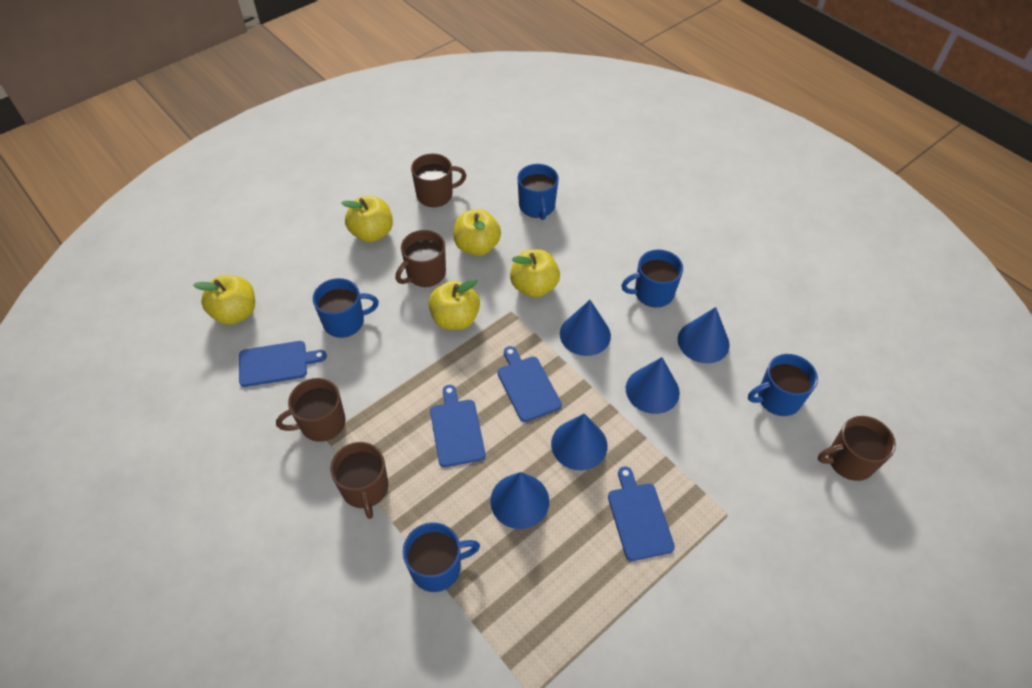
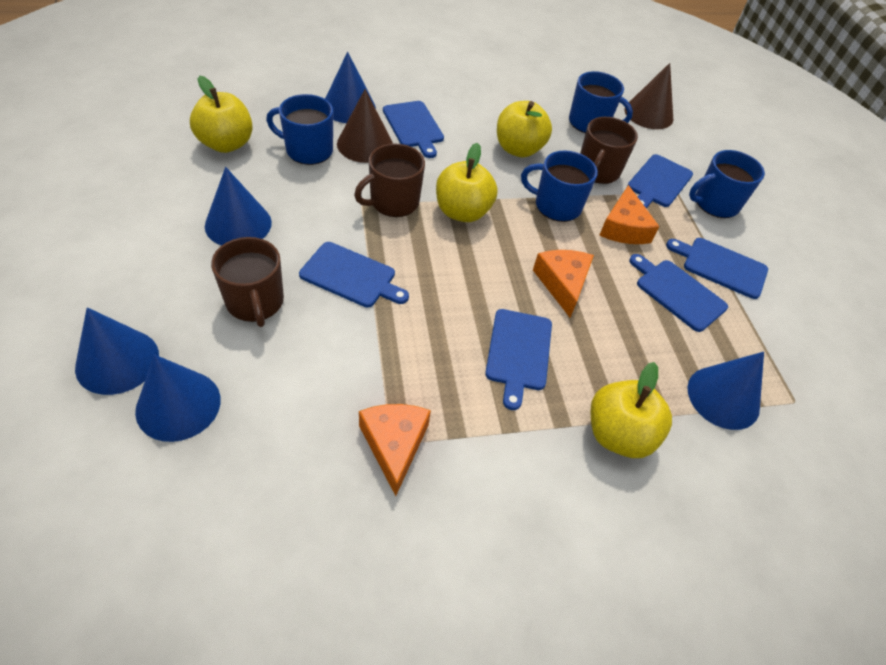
blue cutting board: 4 -> 6
blue mug: 5 -> 4
brown cone: 0 -> 2
brown mug: 5 -> 3
orange cheese: 0 -> 3
yellow apple: 5 -> 4

